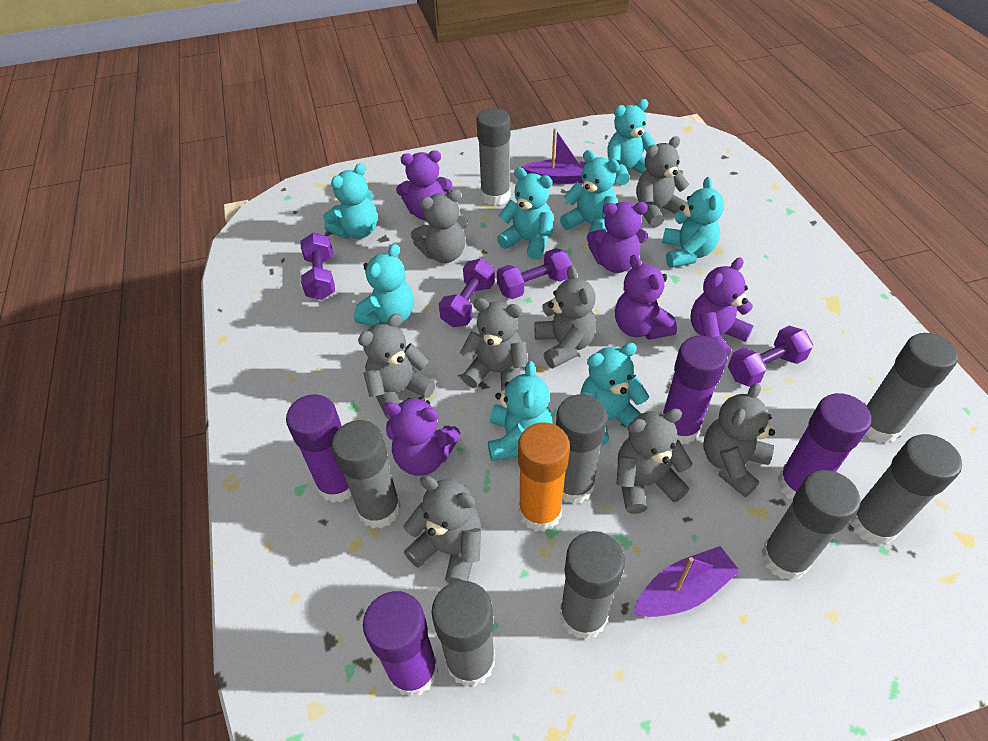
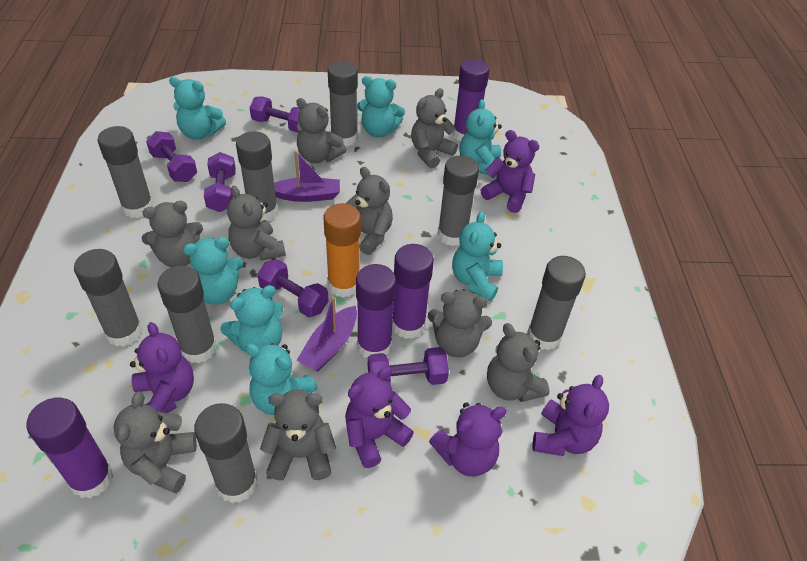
grey teddy bear: 8 -> 9
purple dumbbell: 4 -> 5
turquoise teddy bear: 8 -> 7

